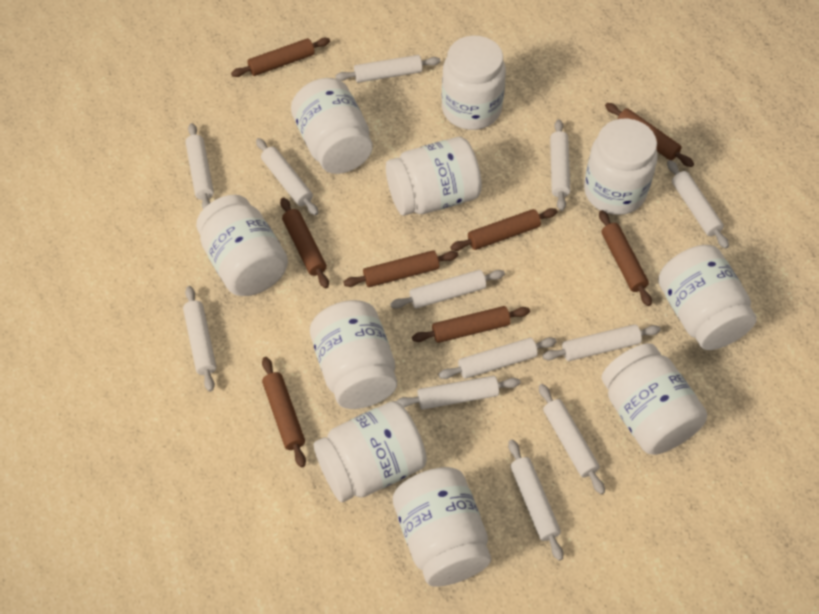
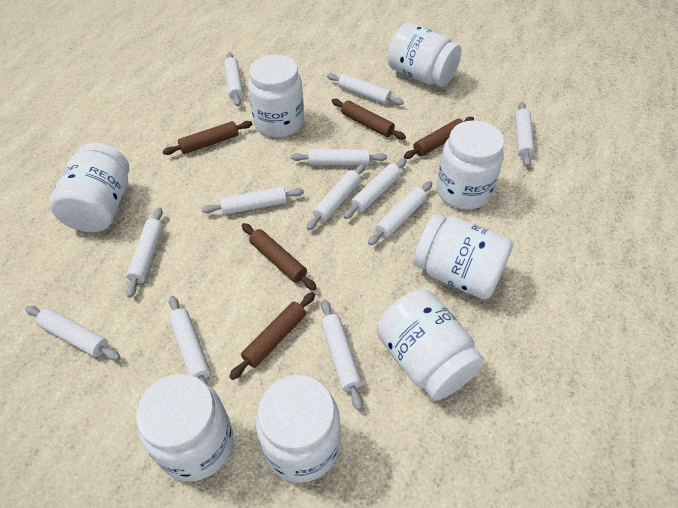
brown rolling pin: 8 -> 5
white jar: 10 -> 8

